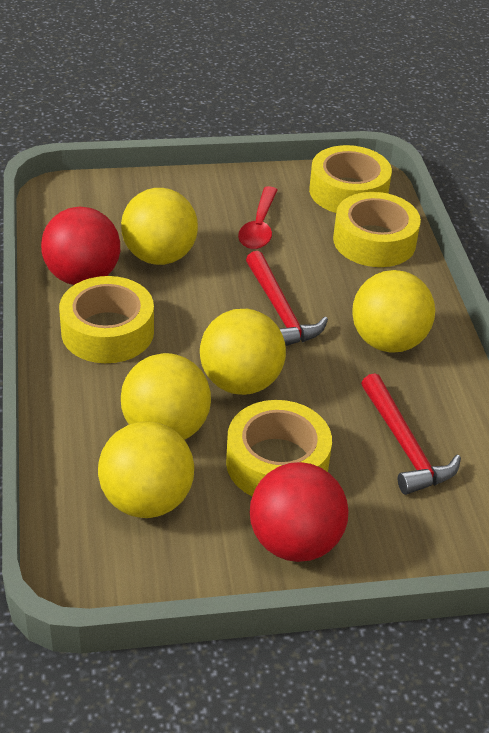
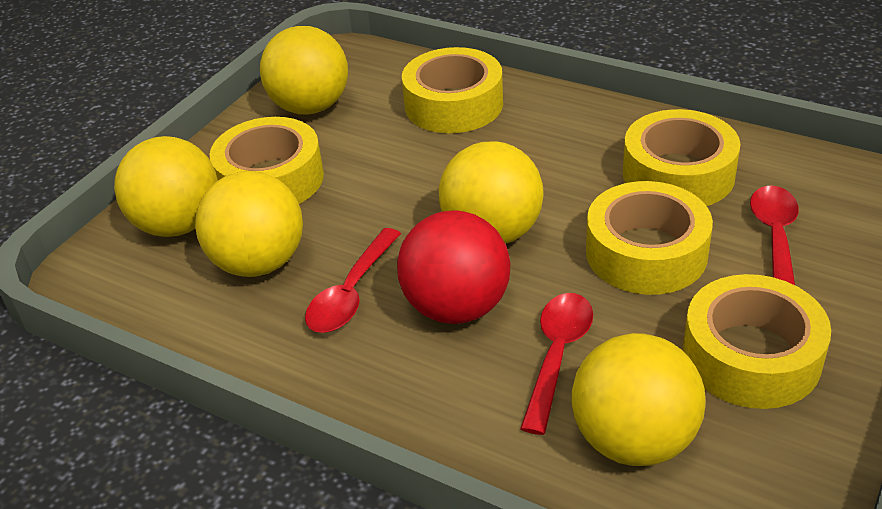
red ball: 2 -> 1
red hammer: 2 -> 0
red spoon: 1 -> 3
yellow tape: 4 -> 5

